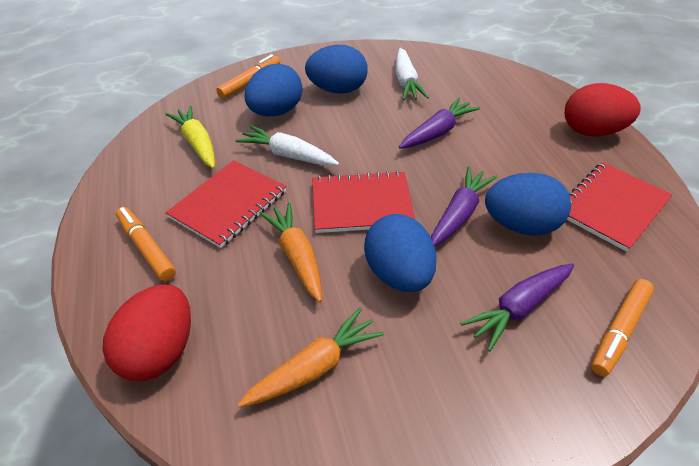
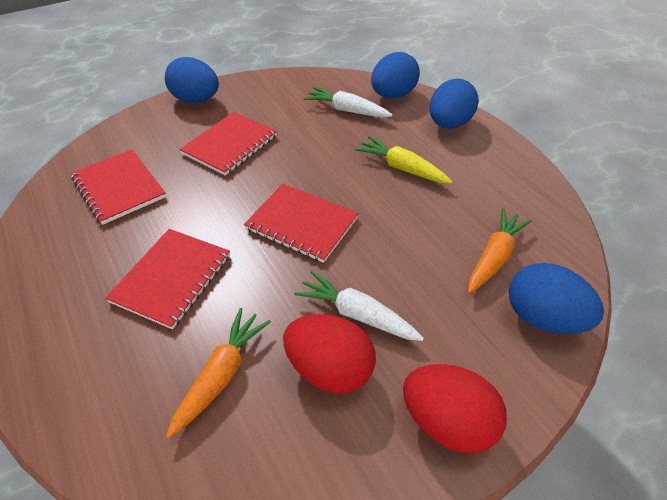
orange marker: 3 -> 0
purple carrot: 3 -> 0
red notebook: 3 -> 4

